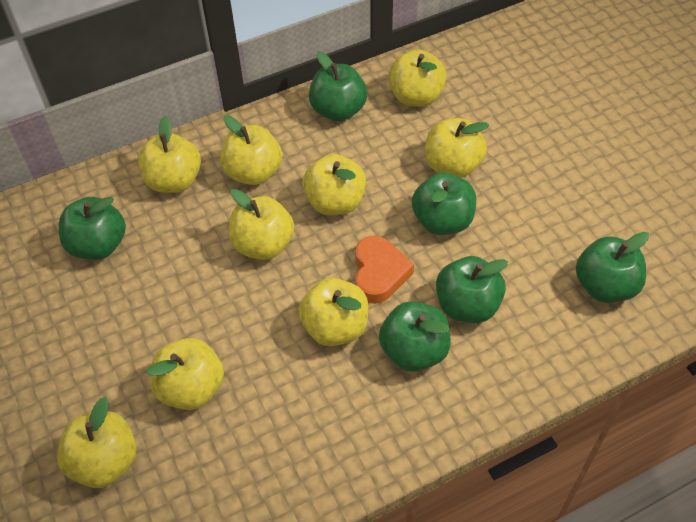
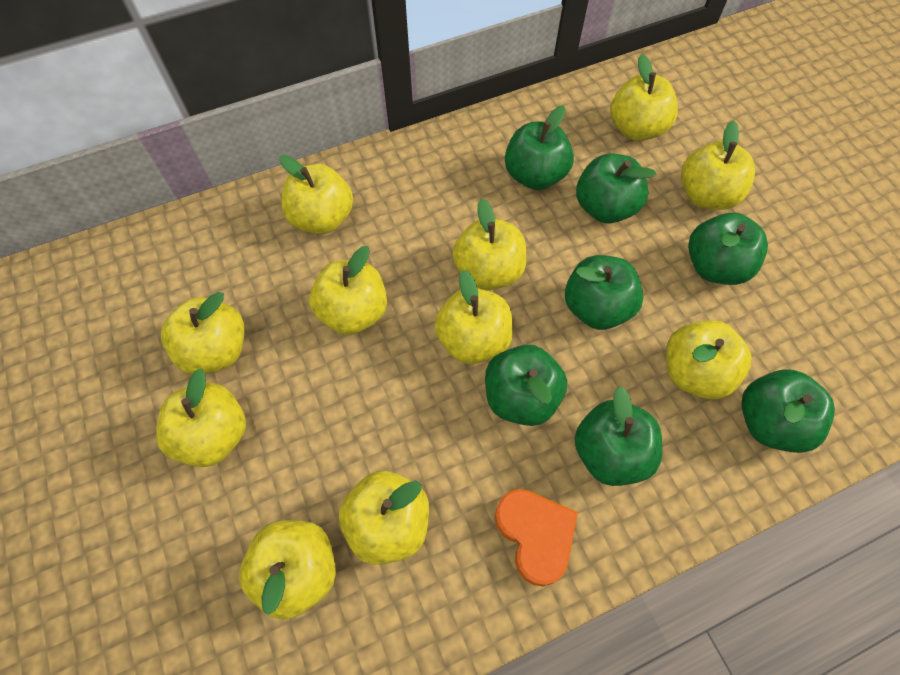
green apple: 6 -> 7
yellow apple: 9 -> 11

